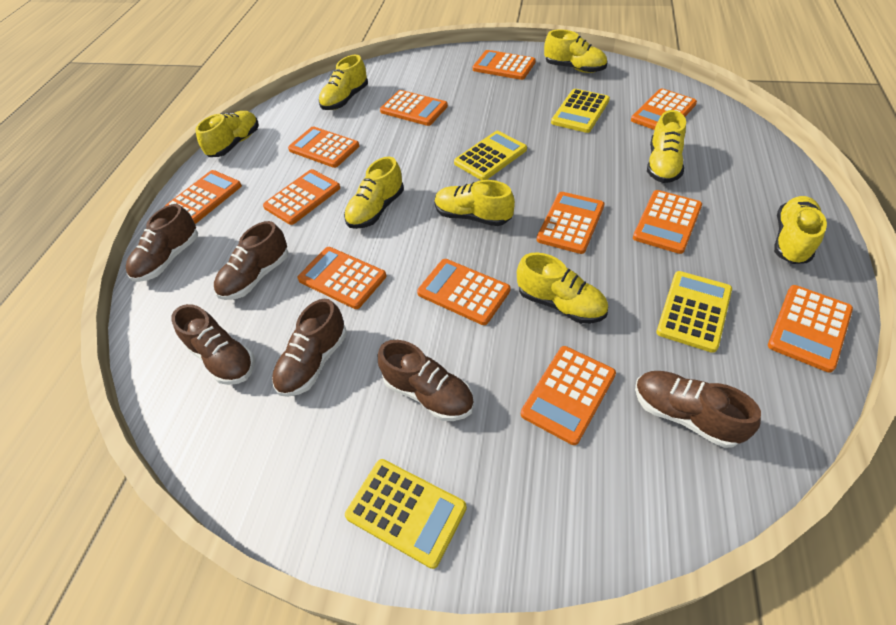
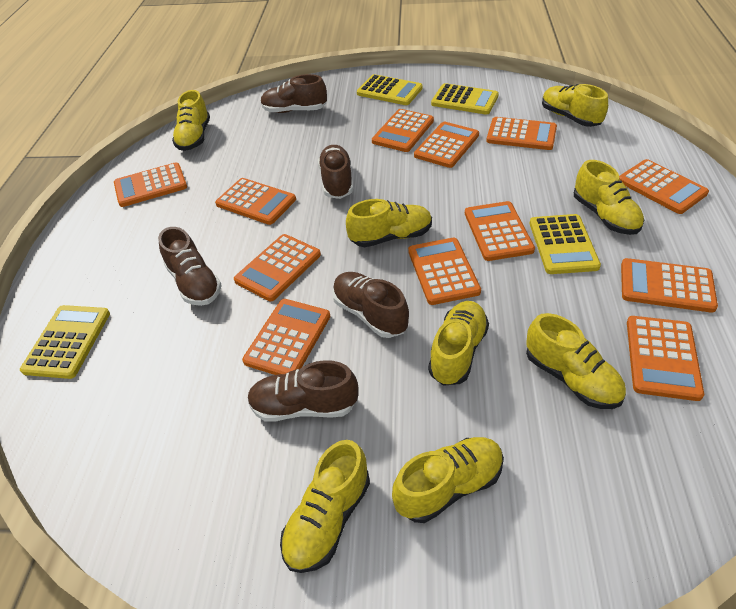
brown shoe: 6 -> 5

